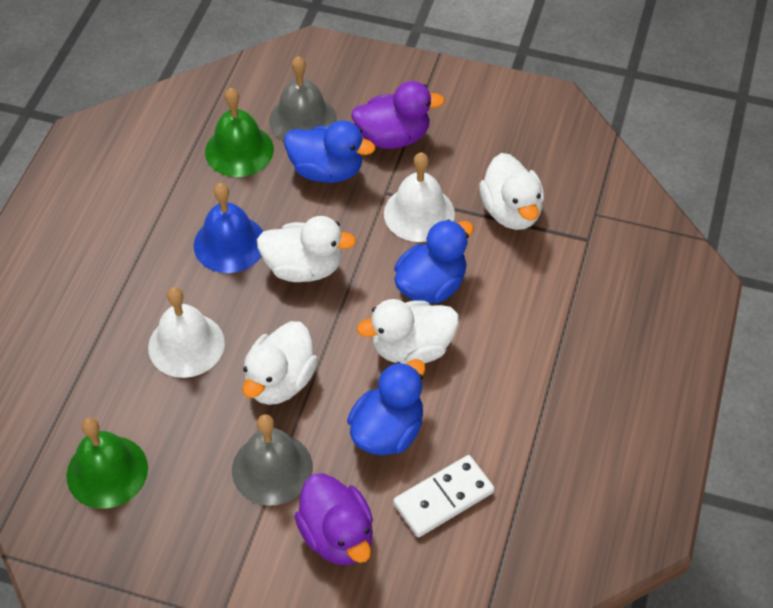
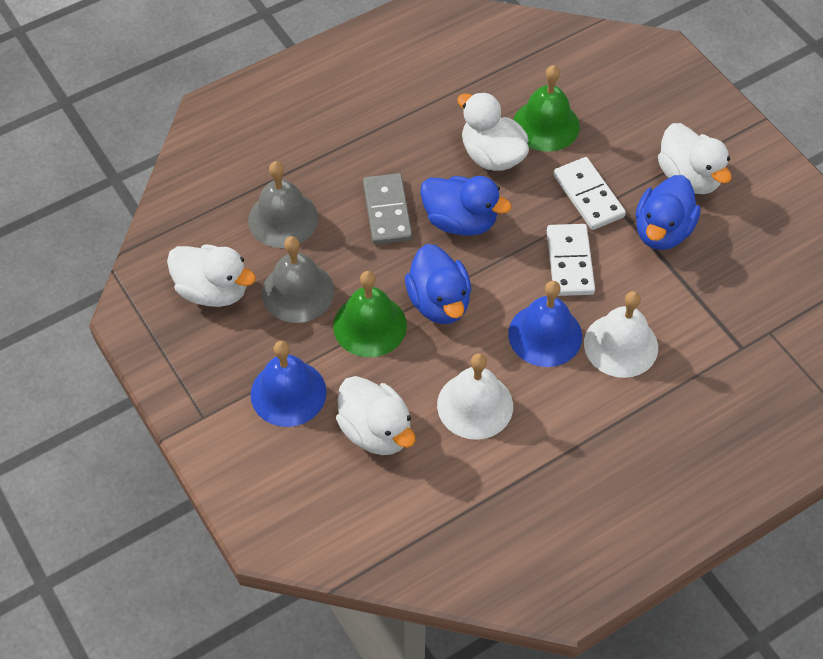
blue bell: 1 -> 2
grey domino: 0 -> 1
purple duck: 2 -> 0
white domino: 1 -> 2

